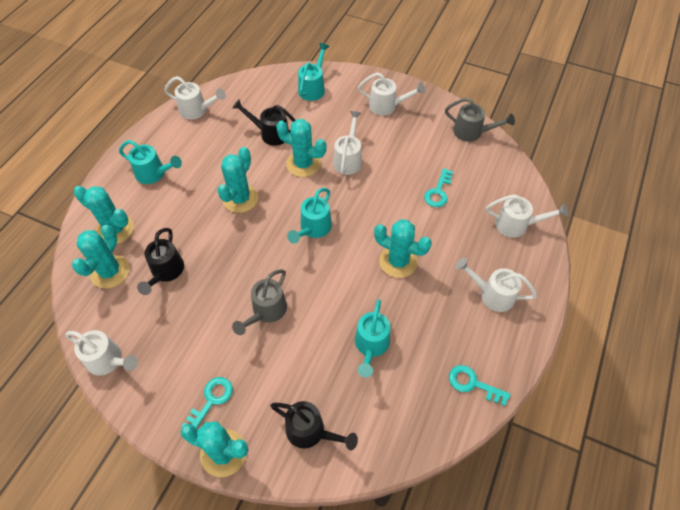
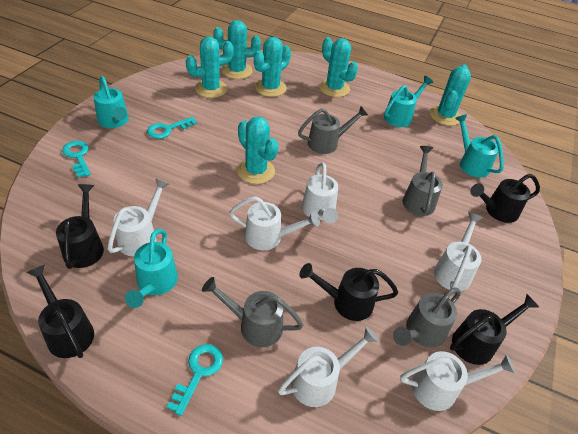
black watering can: 3 -> 5
grey watering can: 2 -> 4

